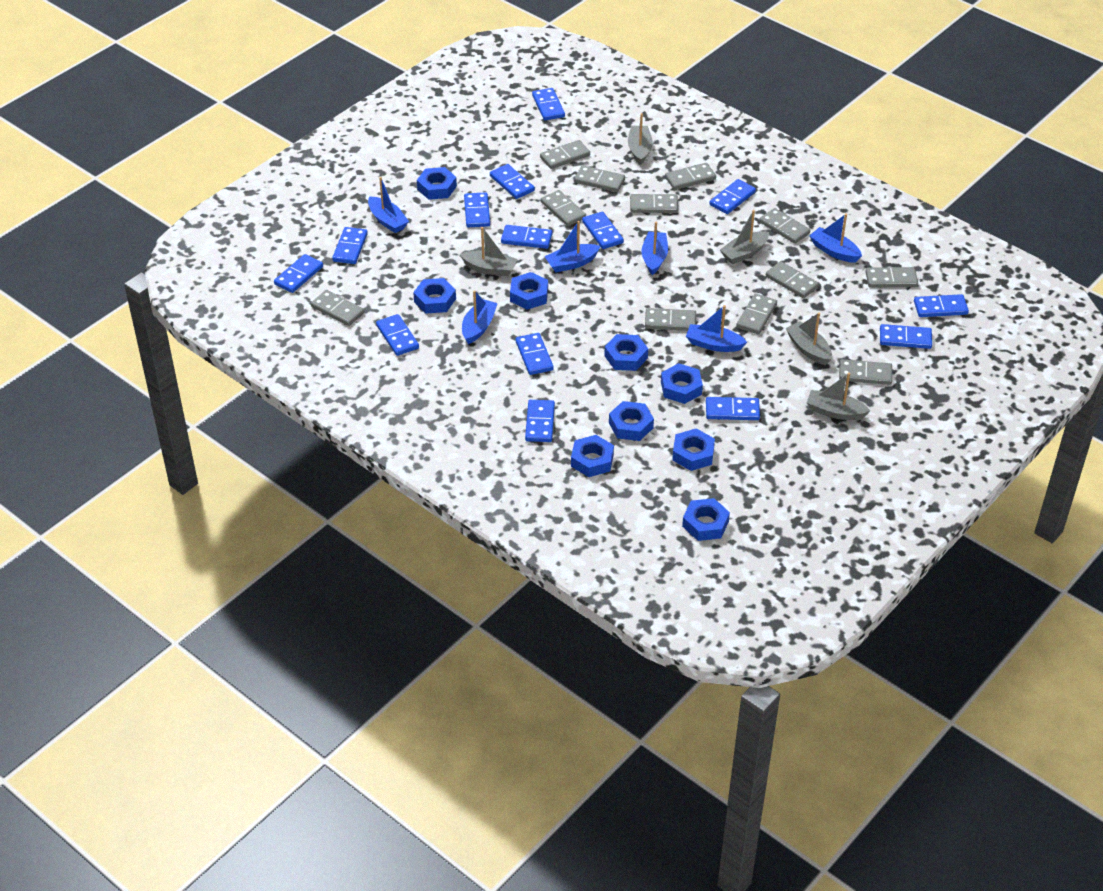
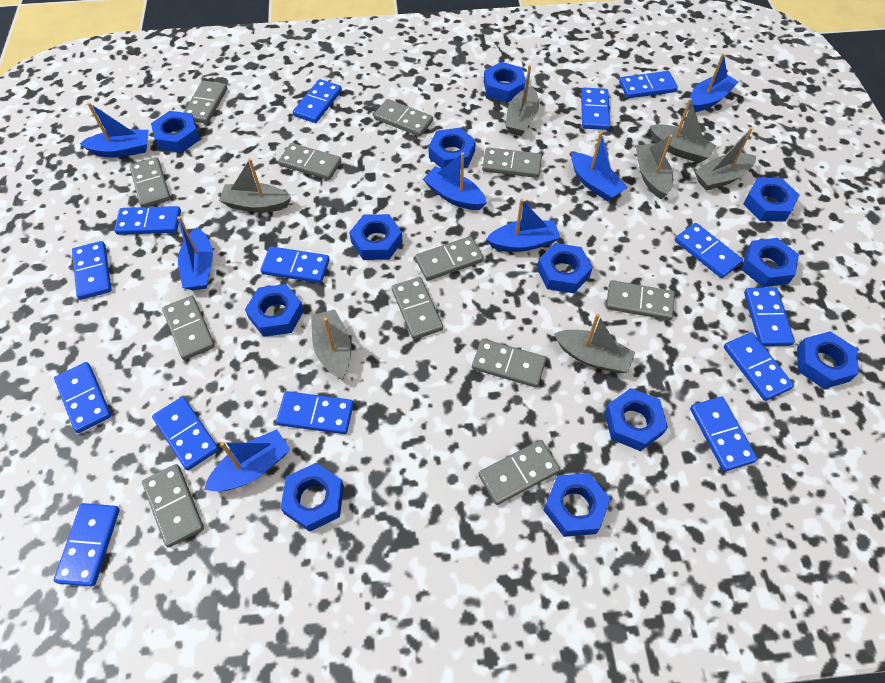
blue boat: 6 -> 7
blue nut: 9 -> 12
grey boat: 5 -> 7

